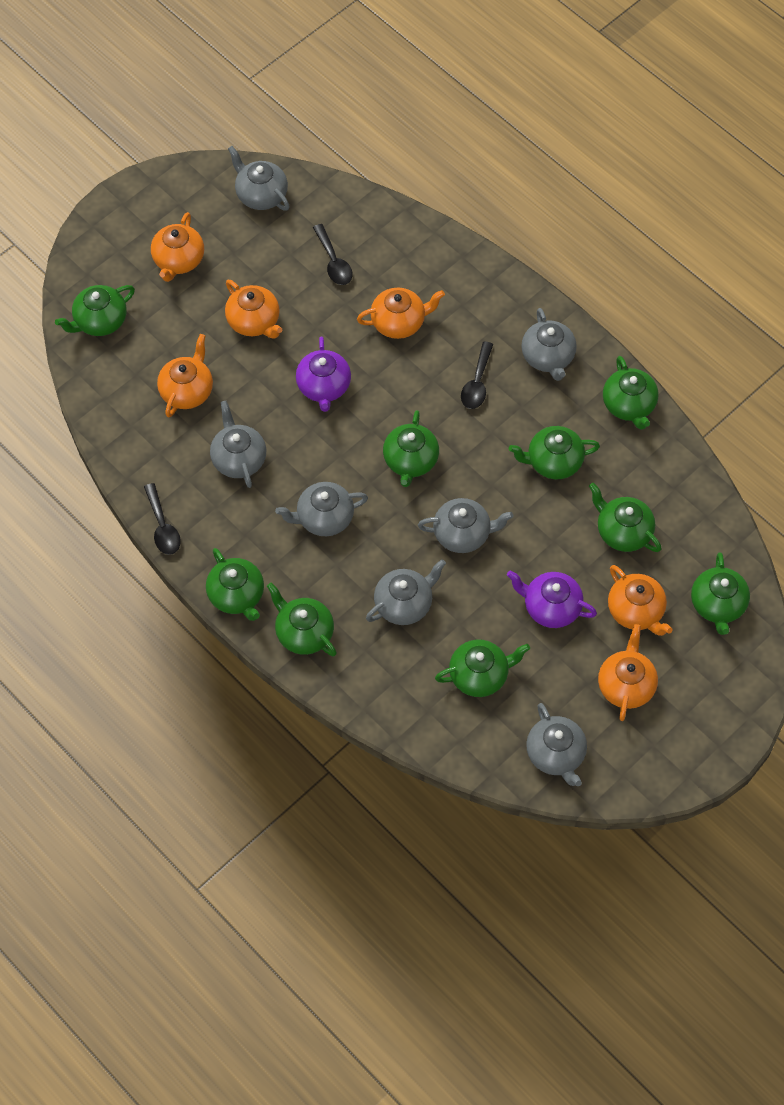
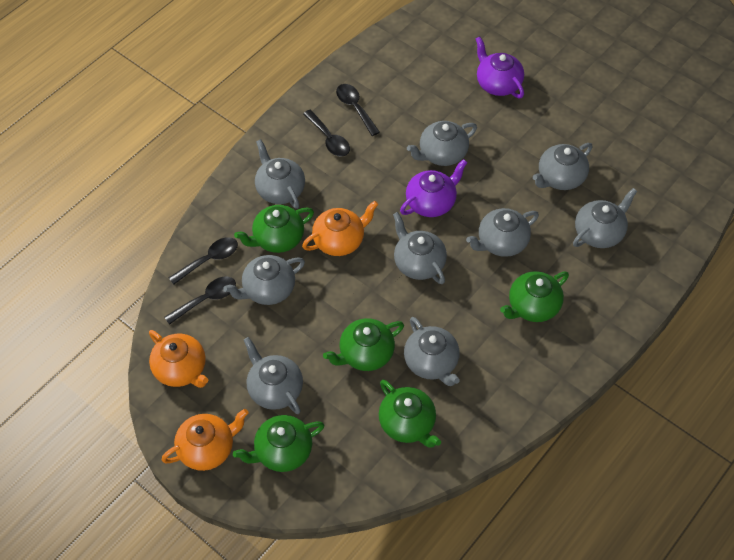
black spoon: 3 -> 4
green teapot: 9 -> 5
grey teapot: 7 -> 9
orange teapot: 6 -> 3

